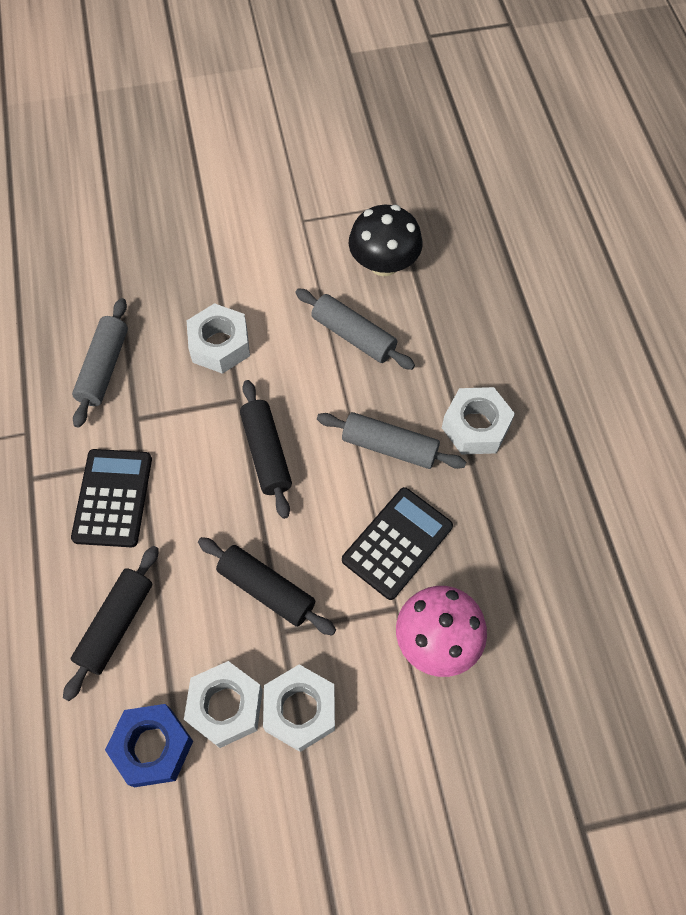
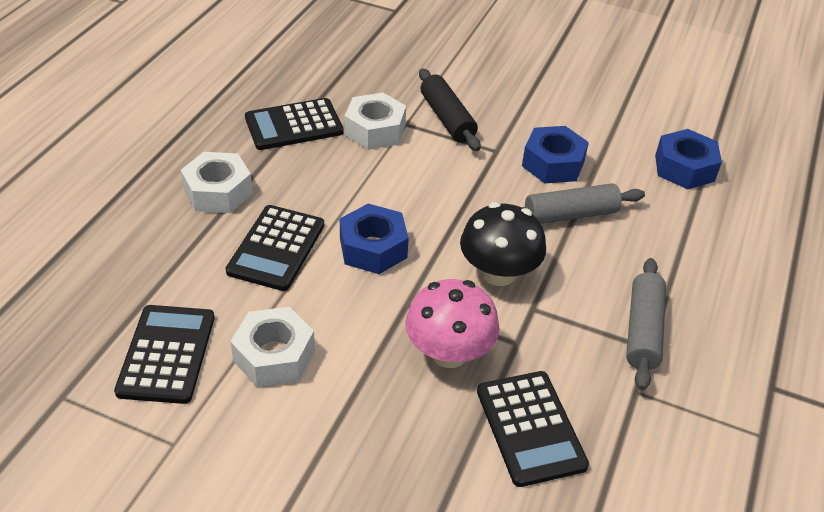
black calculator: 2 -> 4
black rolling pin: 3 -> 1
blue nut: 1 -> 3
grey rolling pin: 3 -> 2
white nut: 4 -> 3

